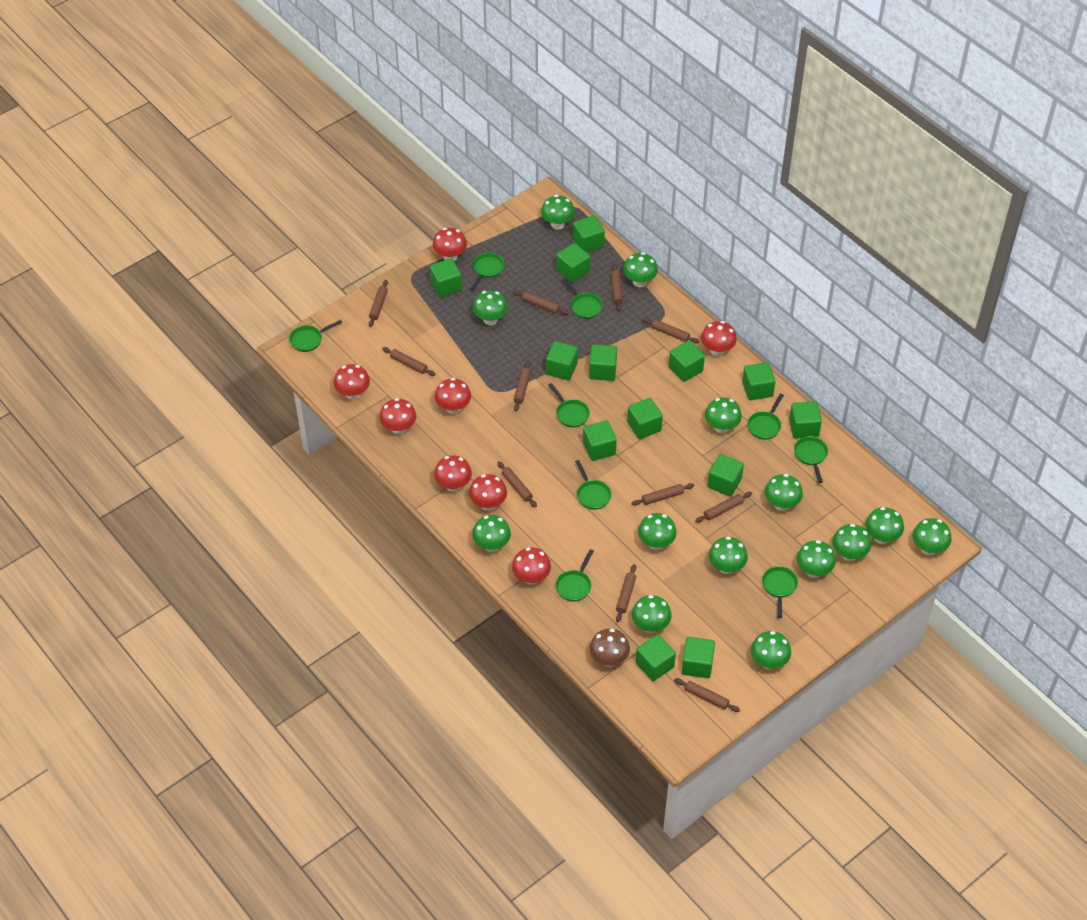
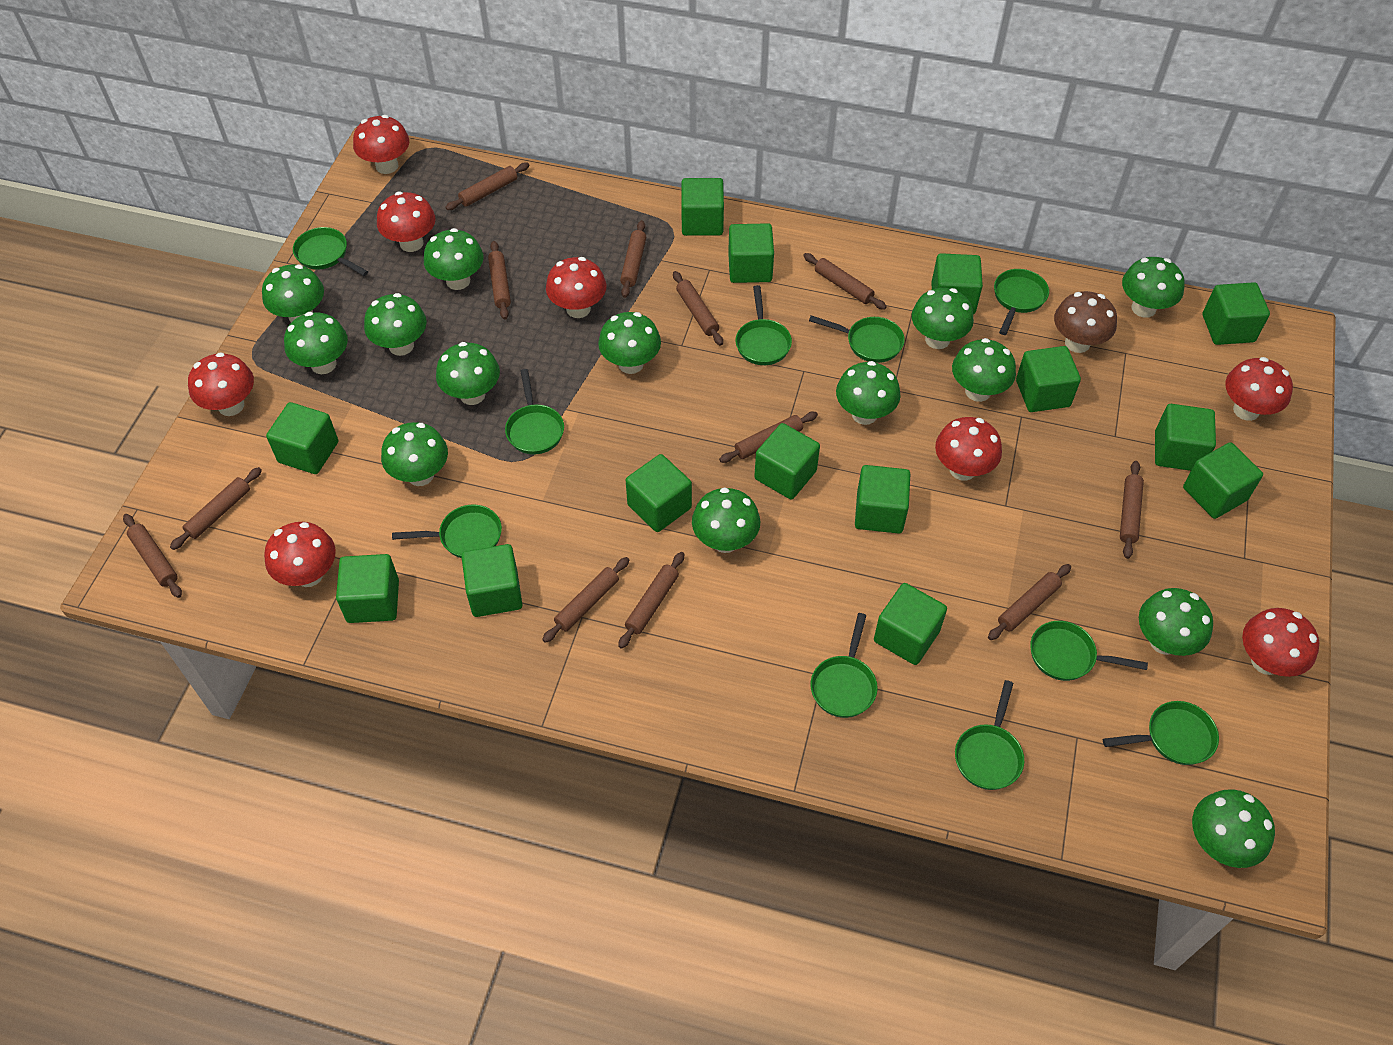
brown rolling pin: 11 -> 12
green cube: 13 -> 14
green pan: 9 -> 10

